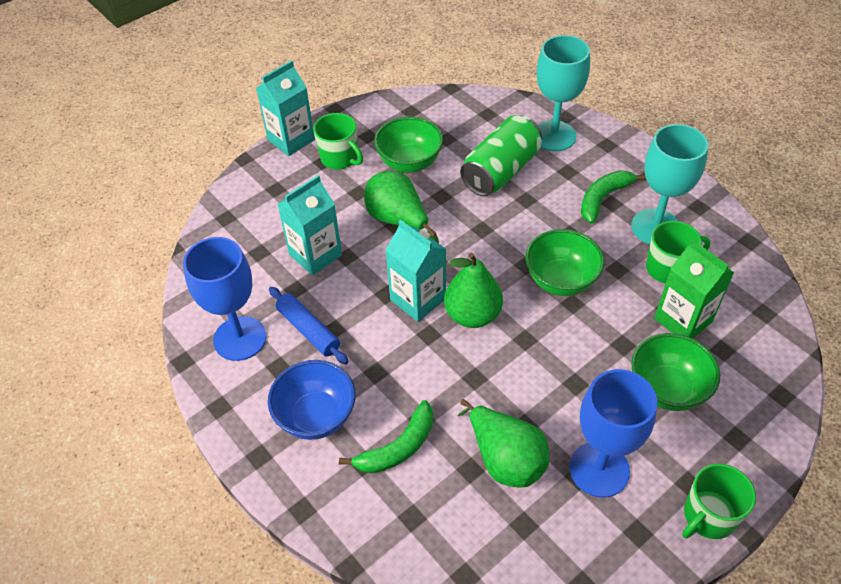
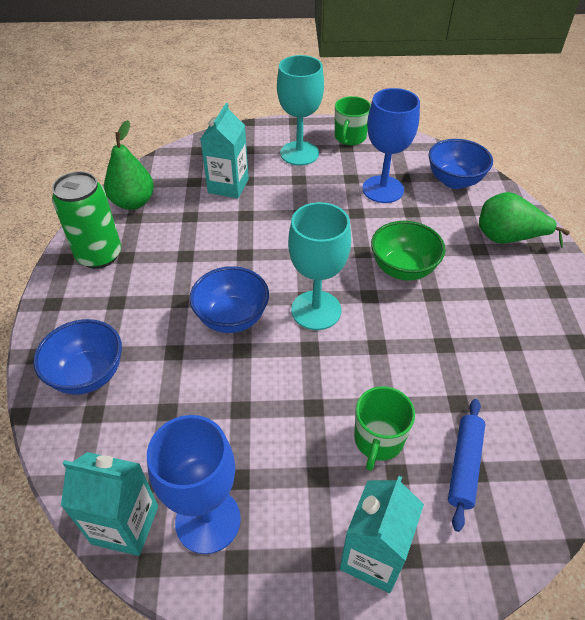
blue bowl: 1 -> 3
green banana: 2 -> 0
green bowl: 3 -> 1
green carton: 1 -> 0
green mug: 3 -> 2
green pear: 3 -> 2

